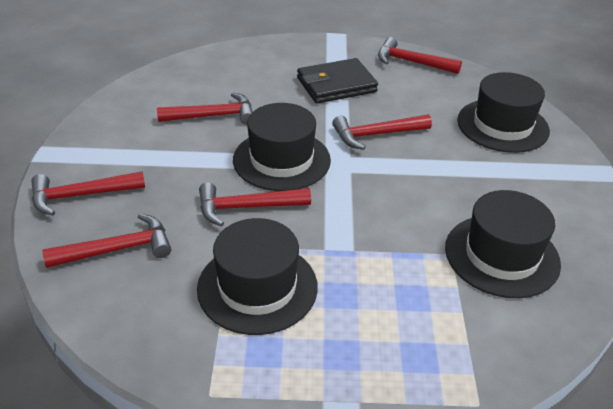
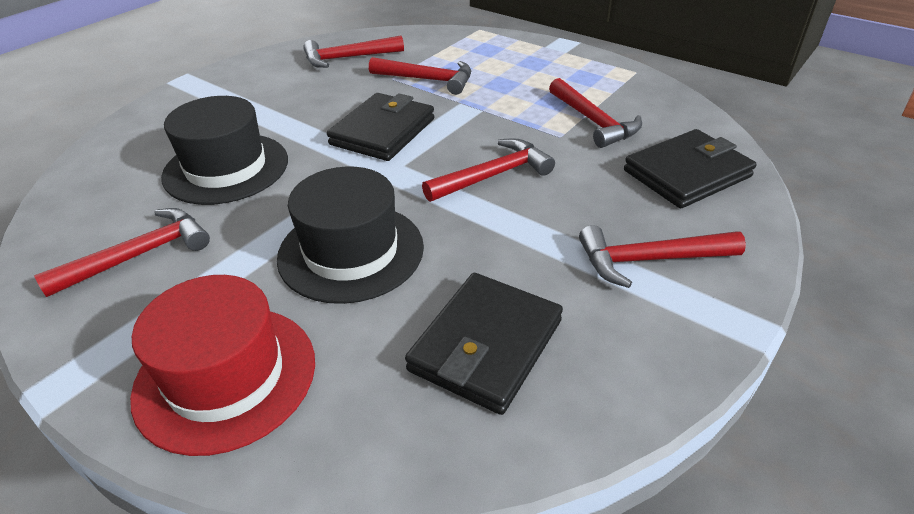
black hat: 4 -> 2
black wallet: 1 -> 3
red hat: 0 -> 1

